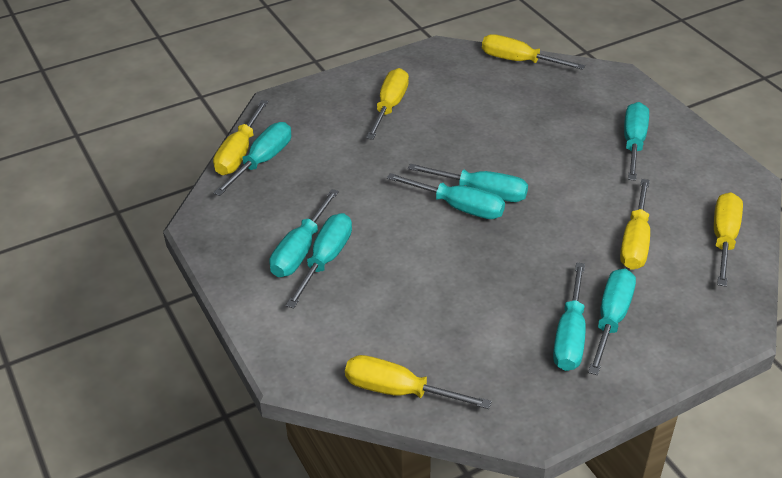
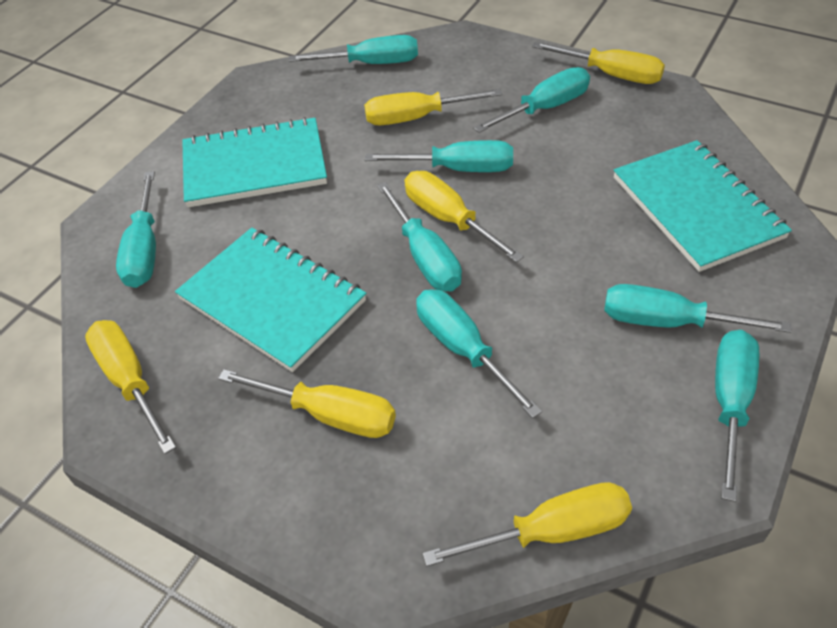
turquoise notebook: 0 -> 3

